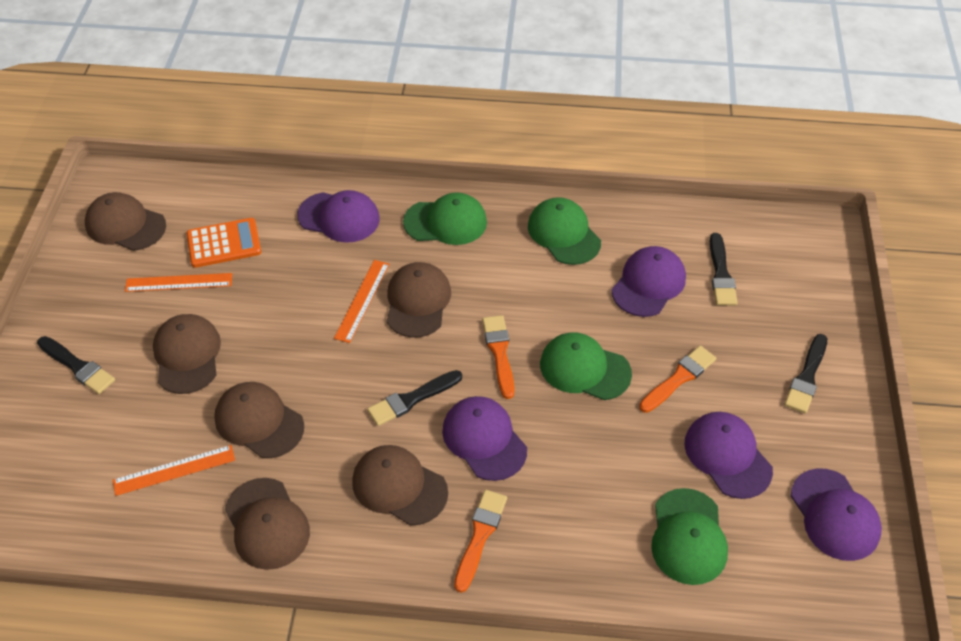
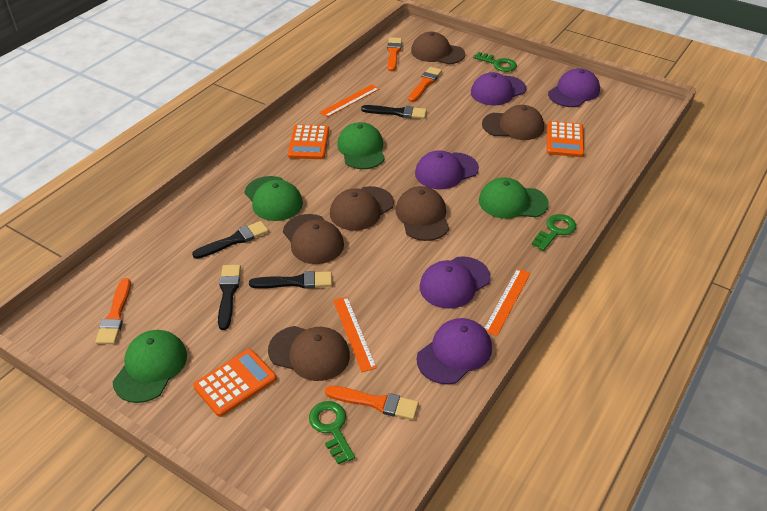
green key: 0 -> 3
orange brush: 3 -> 4
orange calculator: 1 -> 3

